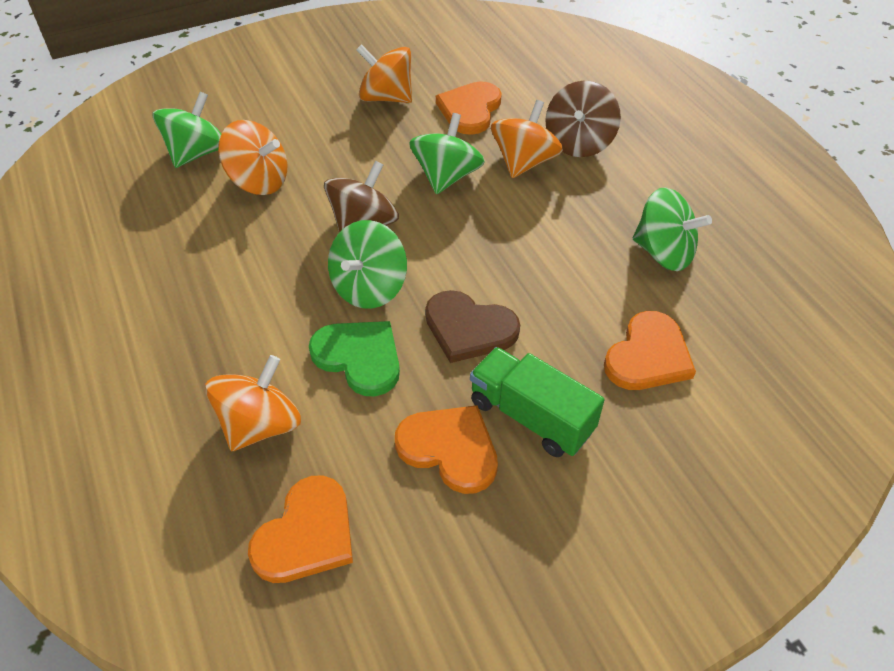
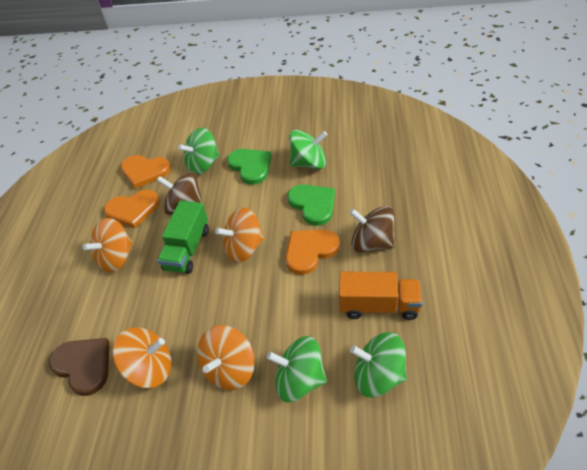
green heart: 1 -> 2
orange heart: 4 -> 3
orange truck: 0 -> 1

